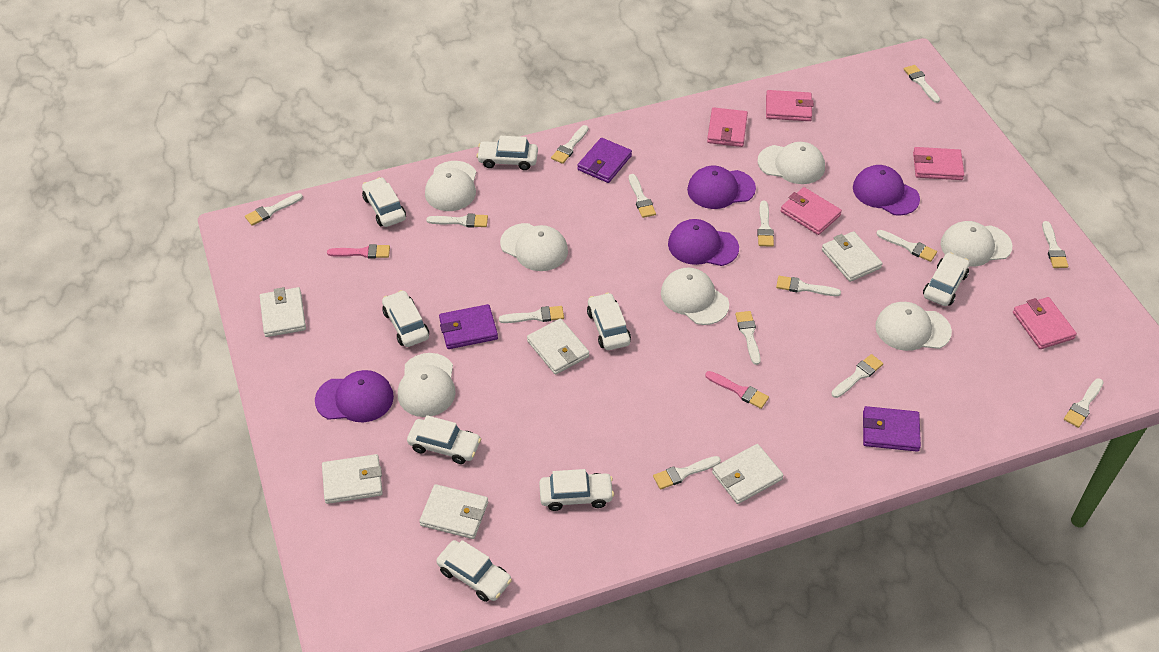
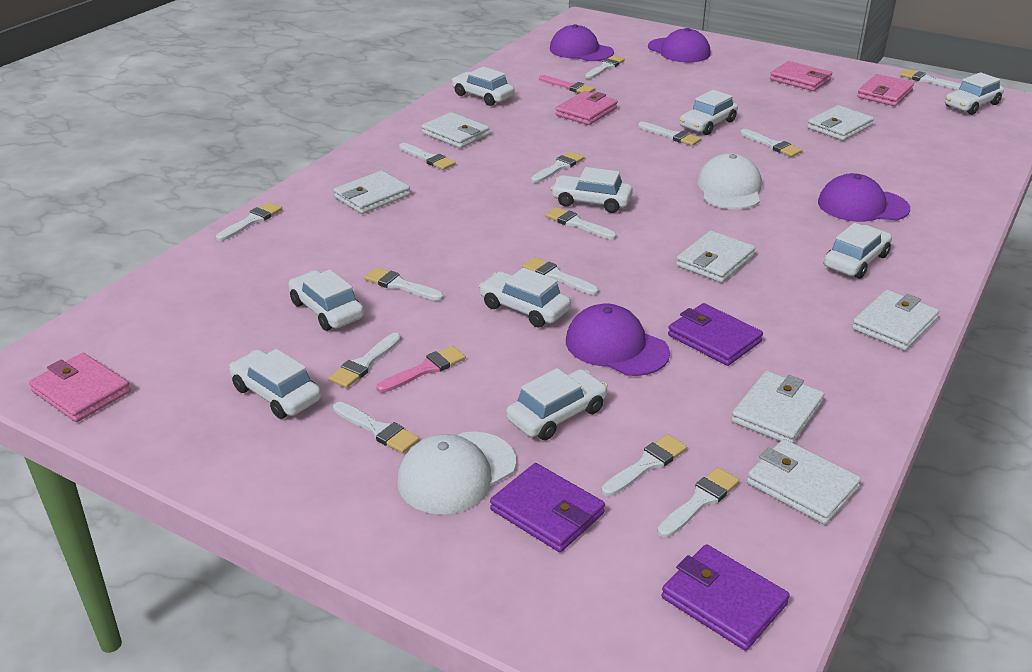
pink wallet: 5 -> 4
white cap: 7 -> 2
white car: 8 -> 9
white wallet: 6 -> 7

